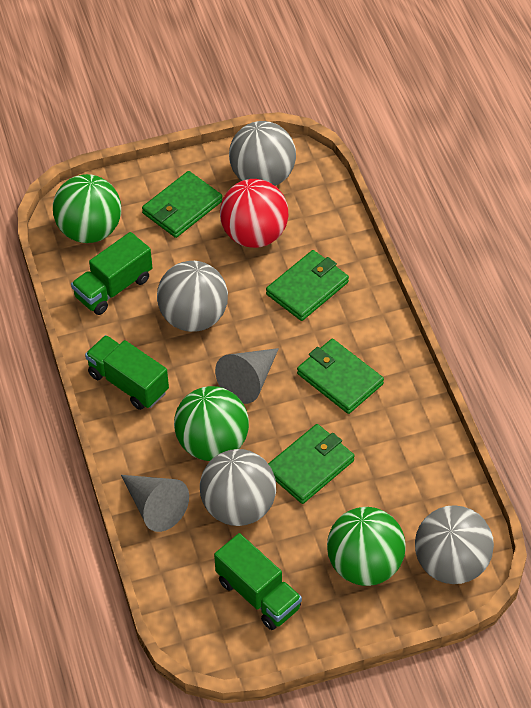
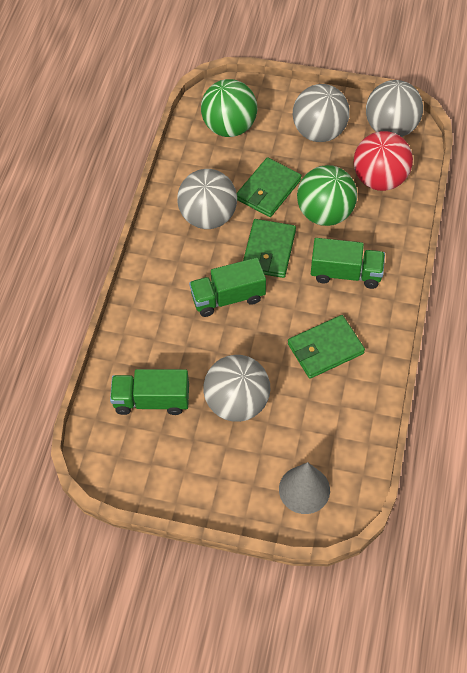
green ball: 3 -> 2
green wallet: 4 -> 3
grey cone: 2 -> 1

